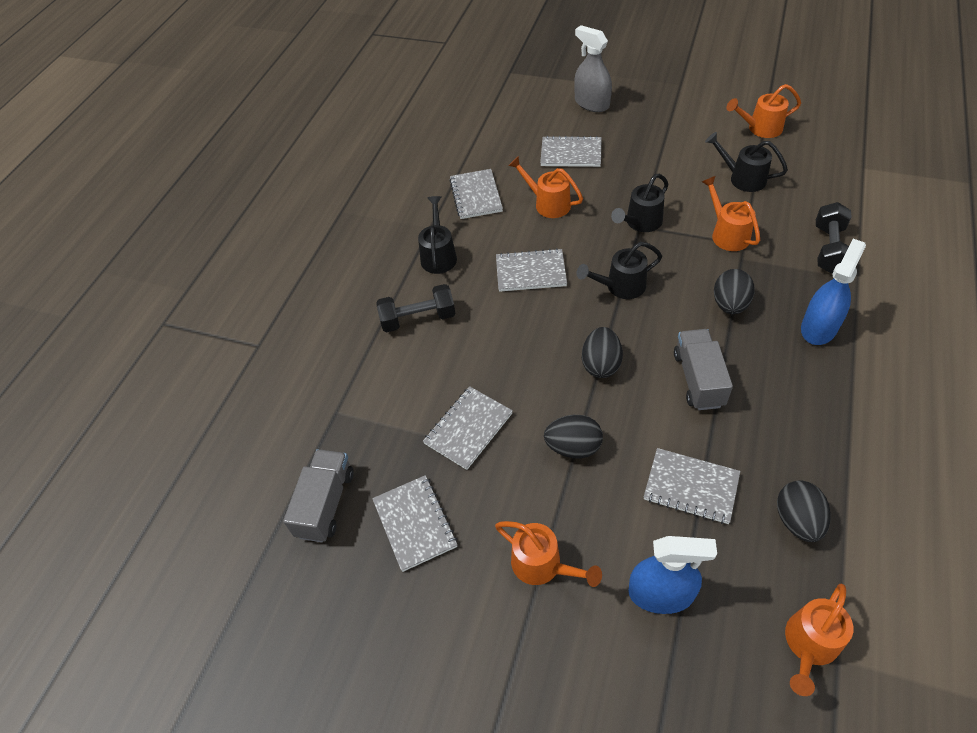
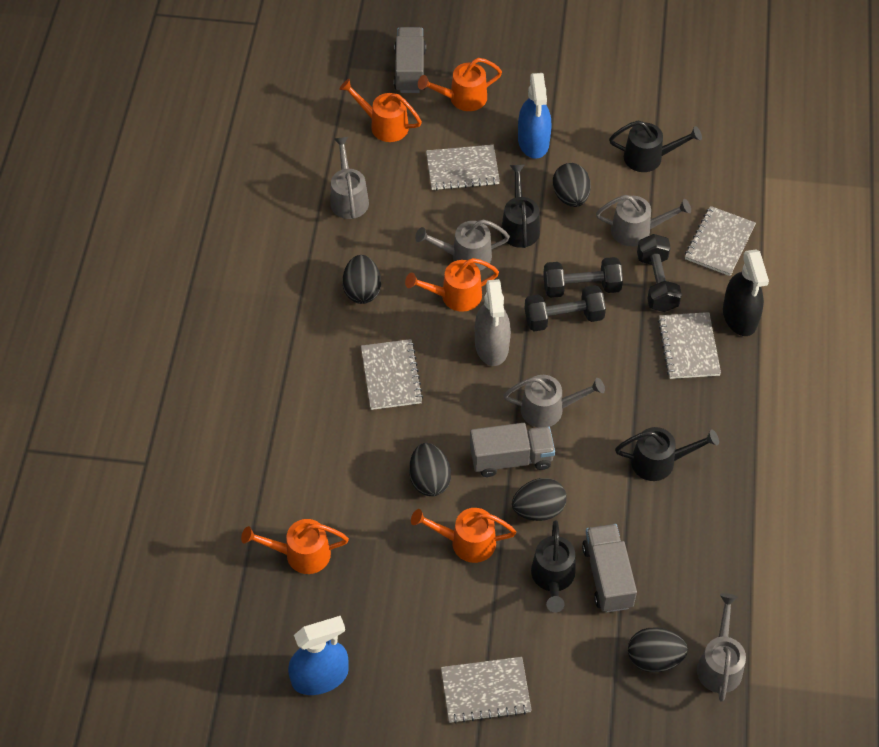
black dumbbell: 2 -> 3
black egg: 4 -> 5
black spray bottle: 0 -> 1
grey notebook: 6 -> 5
grey truck: 2 -> 3
grey watering can: 0 -> 5

